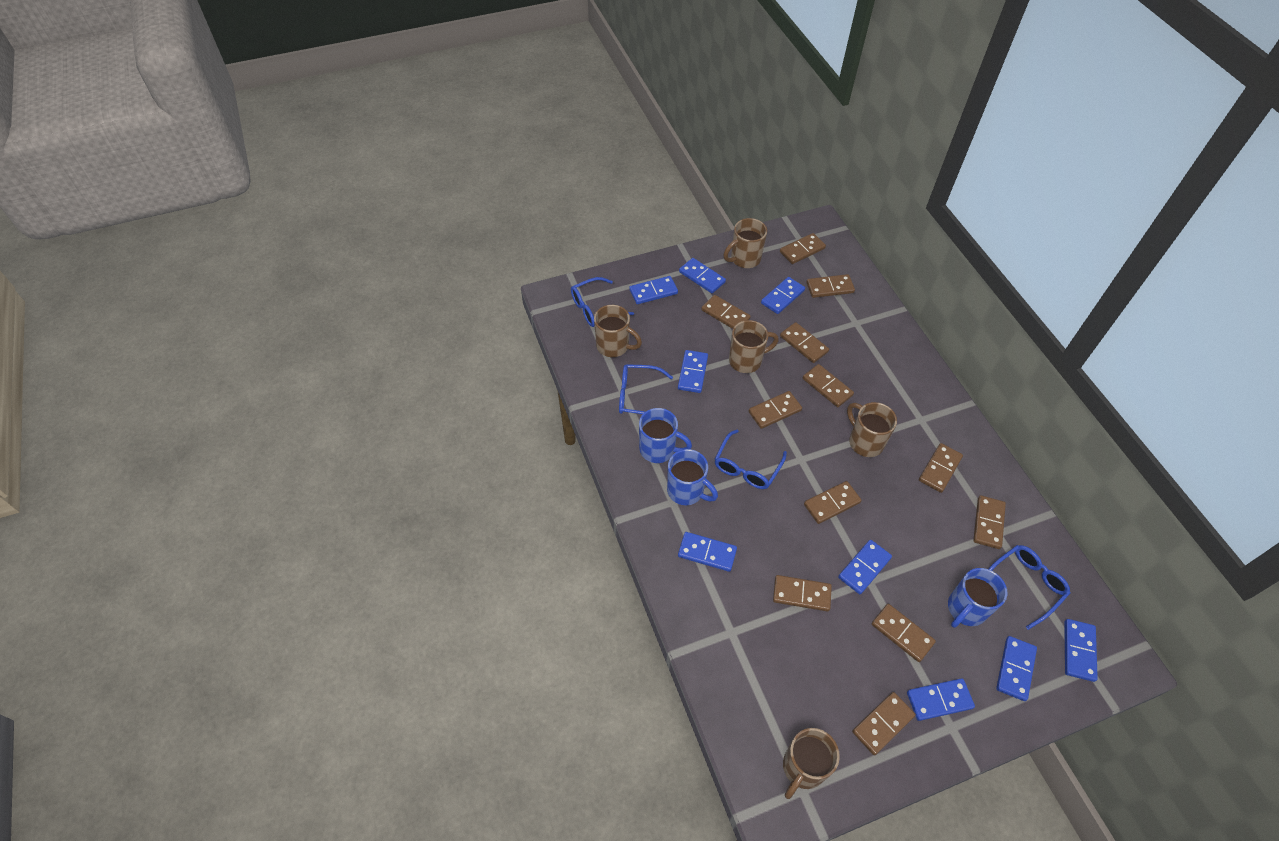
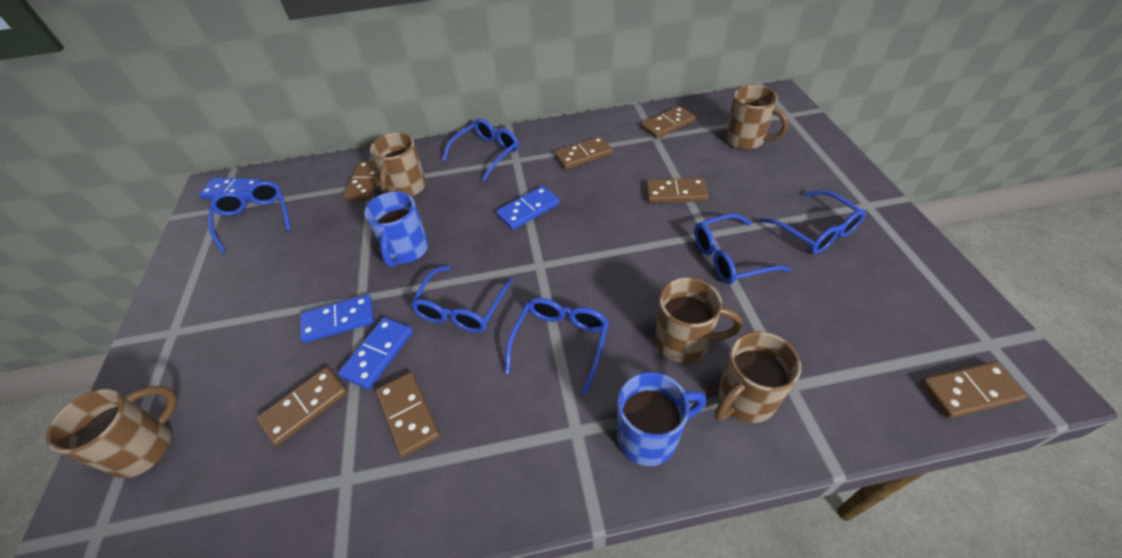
blue domino: 9 -> 4
blue glasses: 4 -> 6
blue mug: 3 -> 2
brown domino: 12 -> 7

